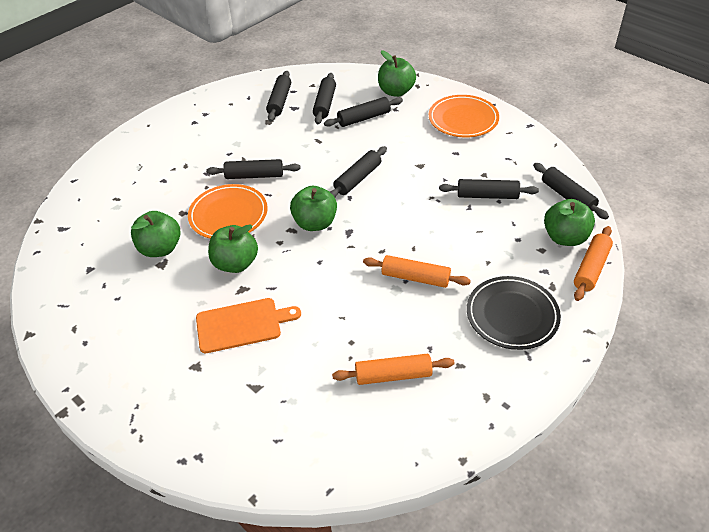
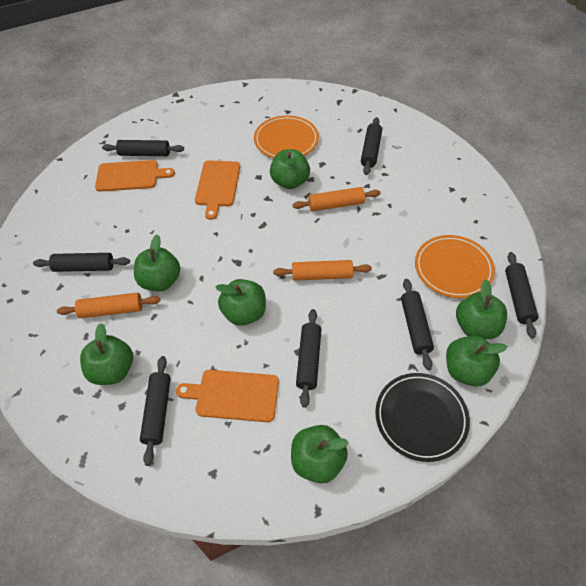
green apple: 5 -> 7
orange cutting board: 1 -> 3

